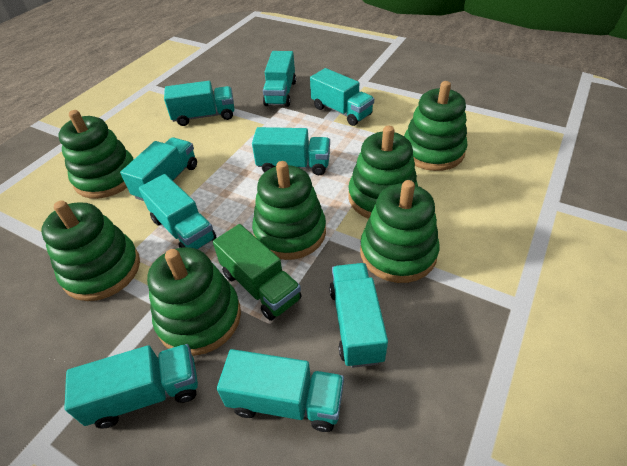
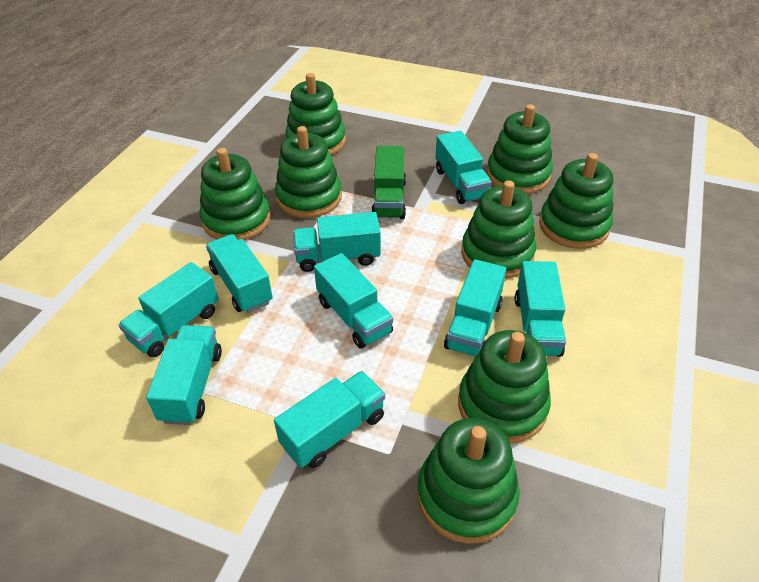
green stacking toy: 7 -> 8

